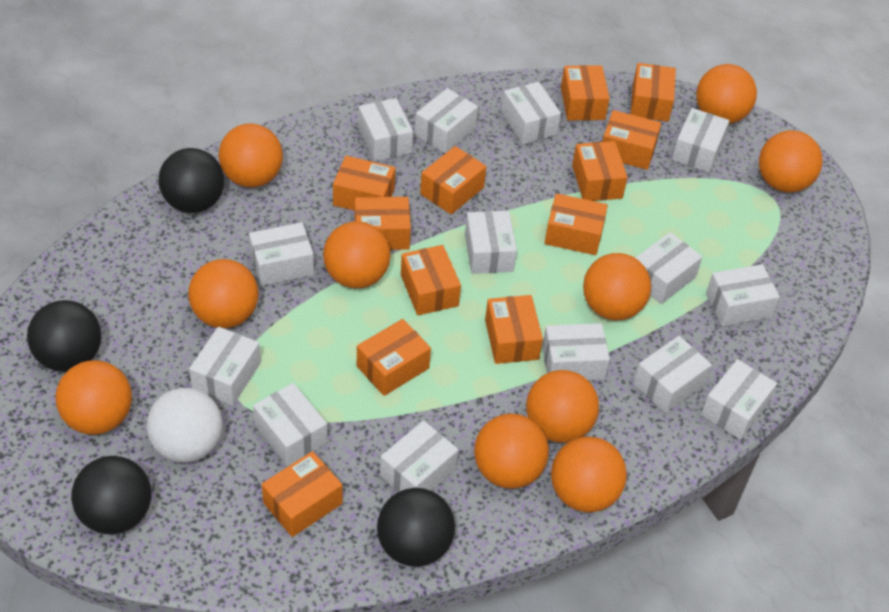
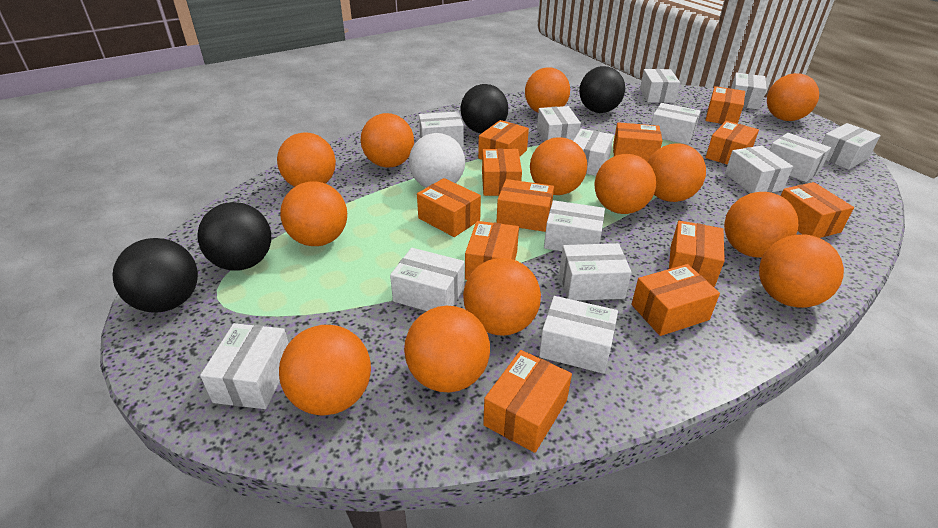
orange ball: 10 -> 13

